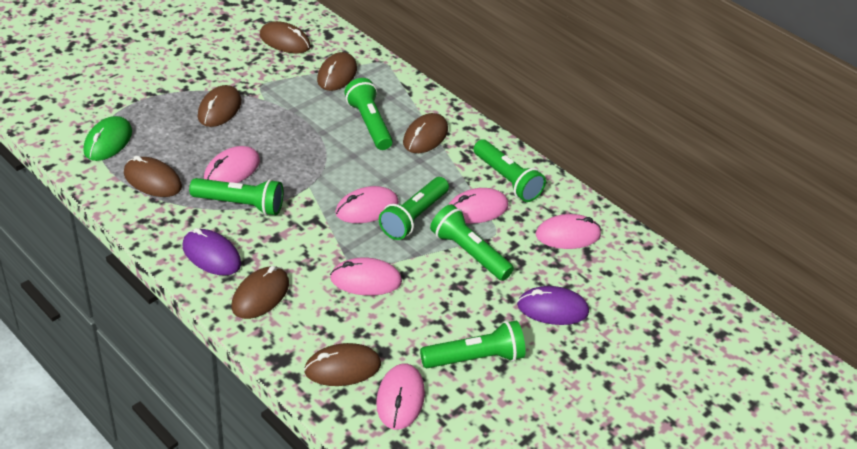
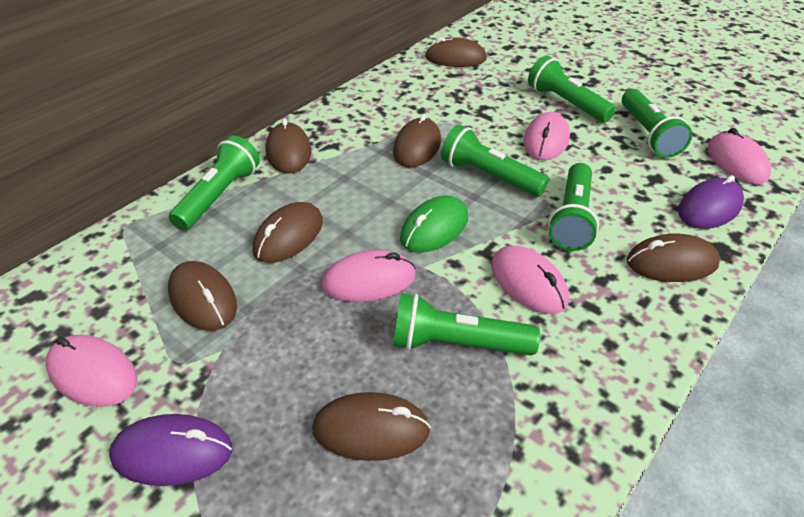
pink mouse: 6 -> 5

